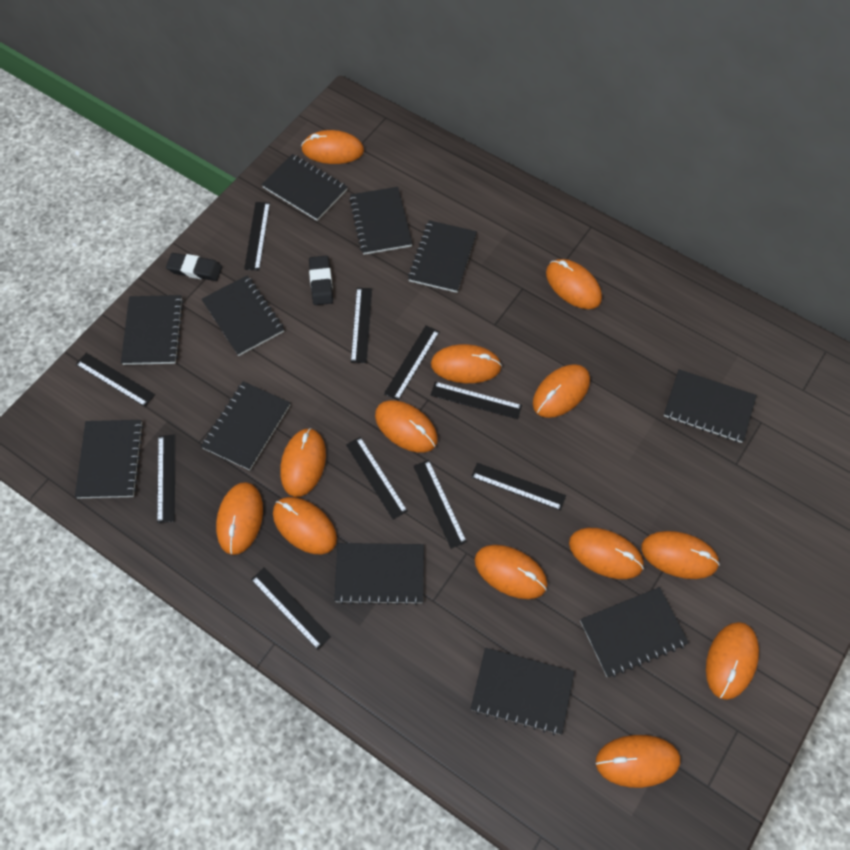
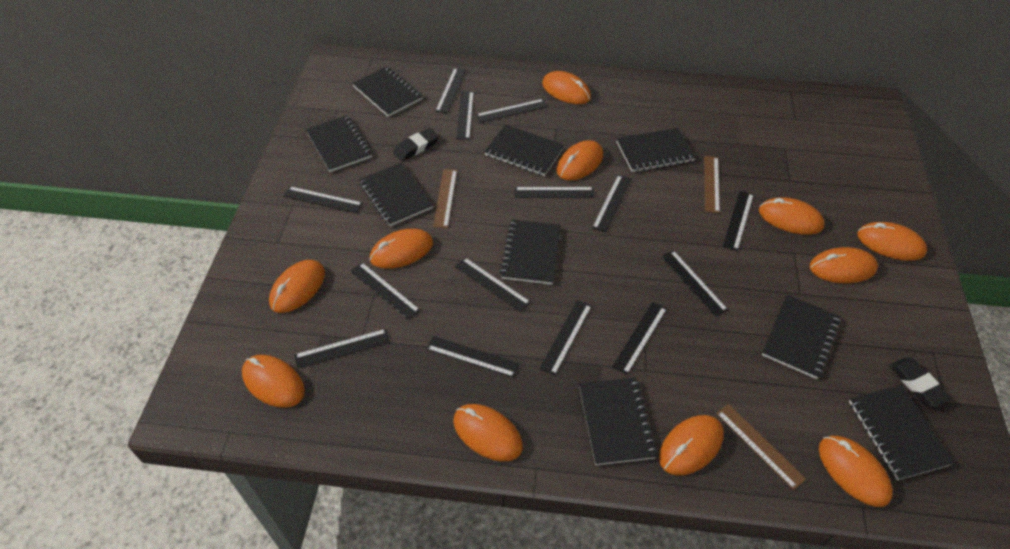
black notebook: 11 -> 9
black ruler: 10 -> 14
brown ruler: 0 -> 3
orange mouse: 13 -> 11

